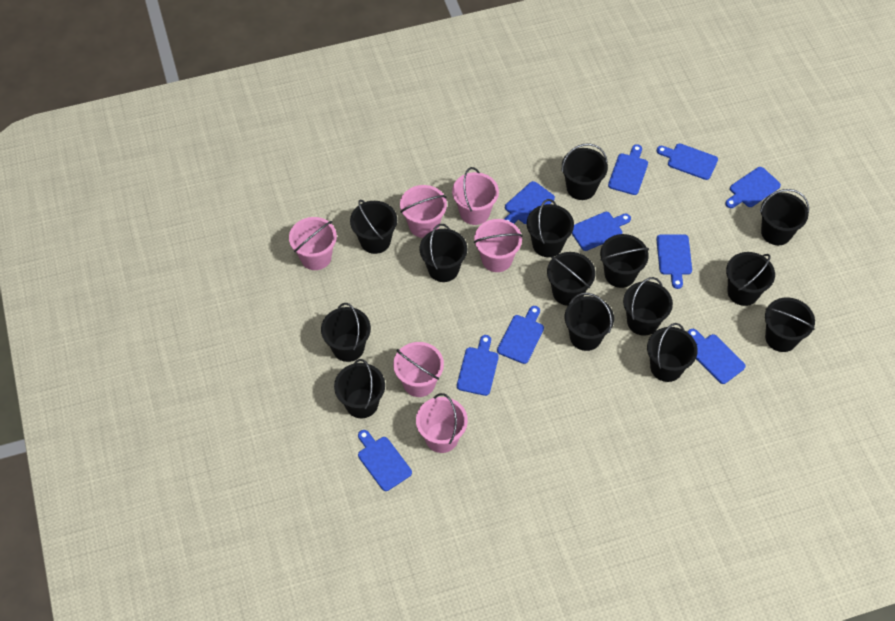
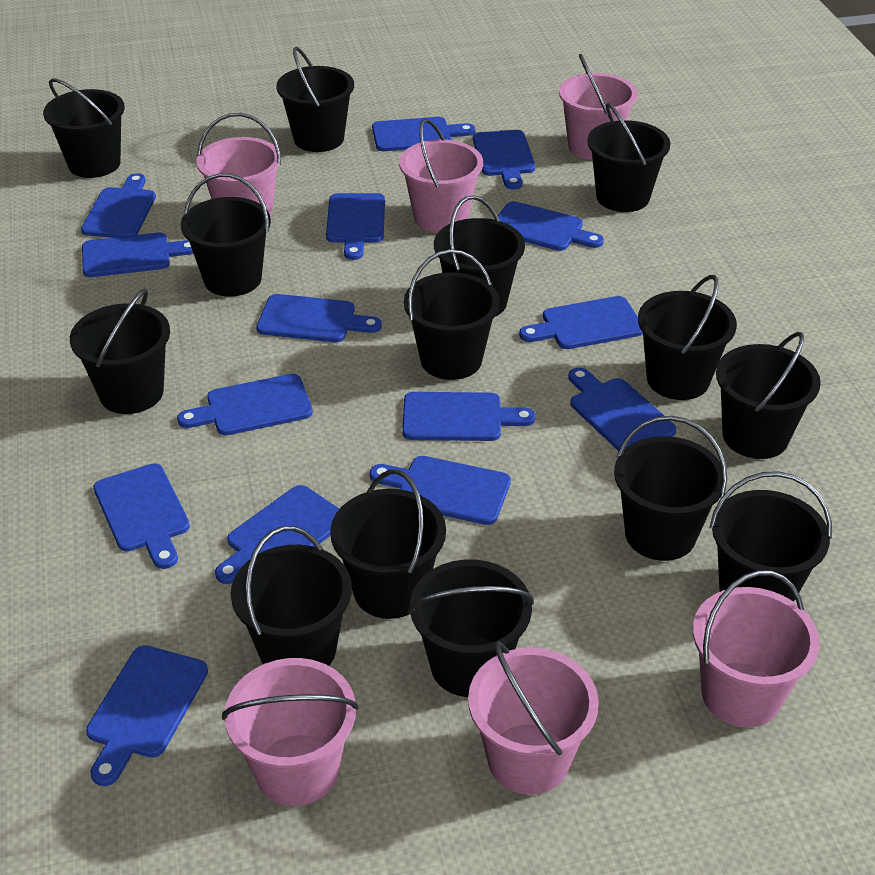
blue cutting board: 10 -> 15

